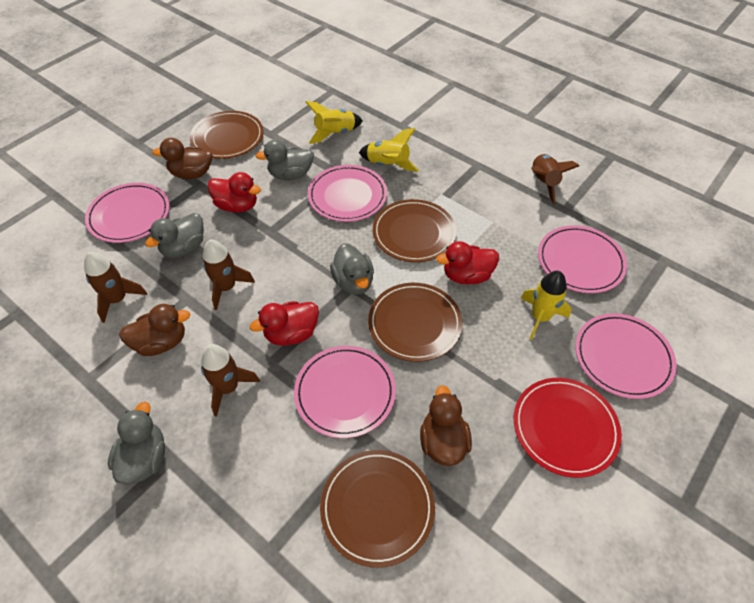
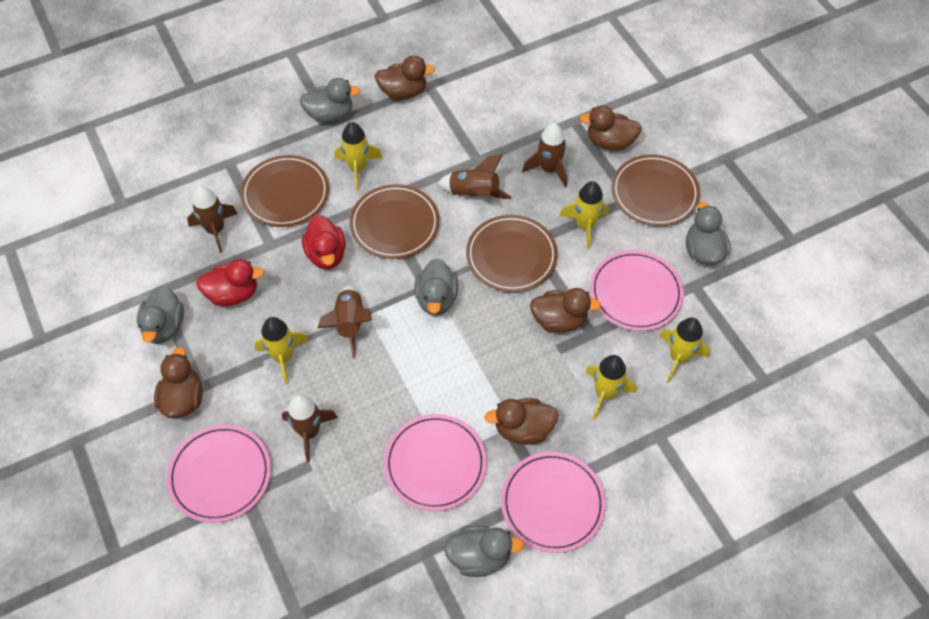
brown duck: 3 -> 5
brown rocket: 4 -> 5
grey duck: 4 -> 5
pink plate: 5 -> 4
red duck: 3 -> 2
red plate: 1 -> 0
yellow rocket: 3 -> 5

